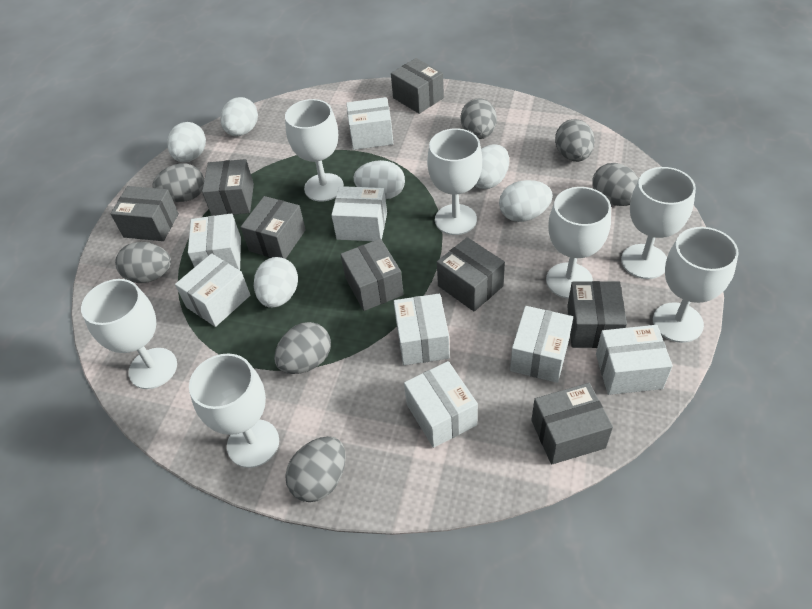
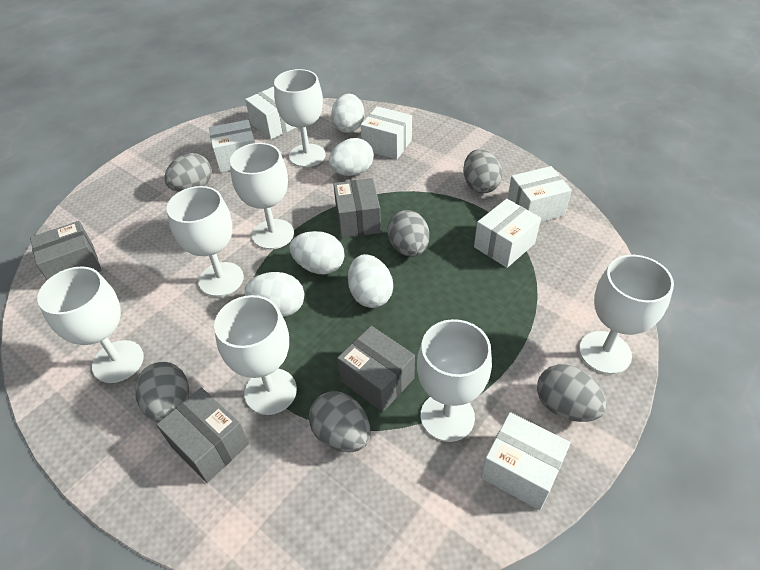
grey box: 8 -> 4
grey egg: 7 -> 6
white box: 8 -> 6
white egg: 6 -> 5

